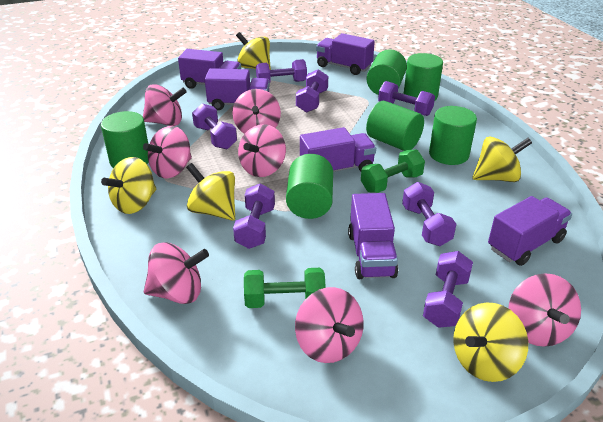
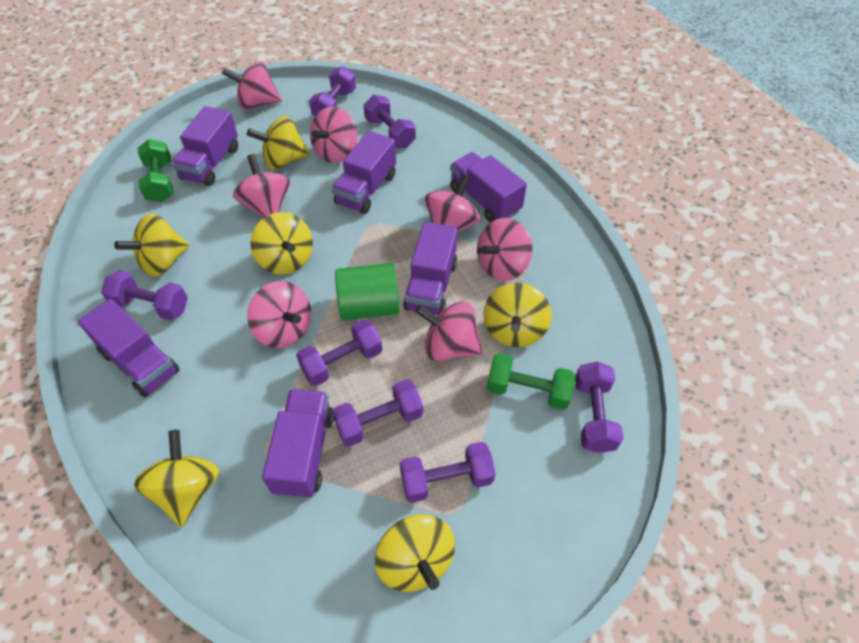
green cylinder: 6 -> 1
yellow spinning top: 5 -> 6

